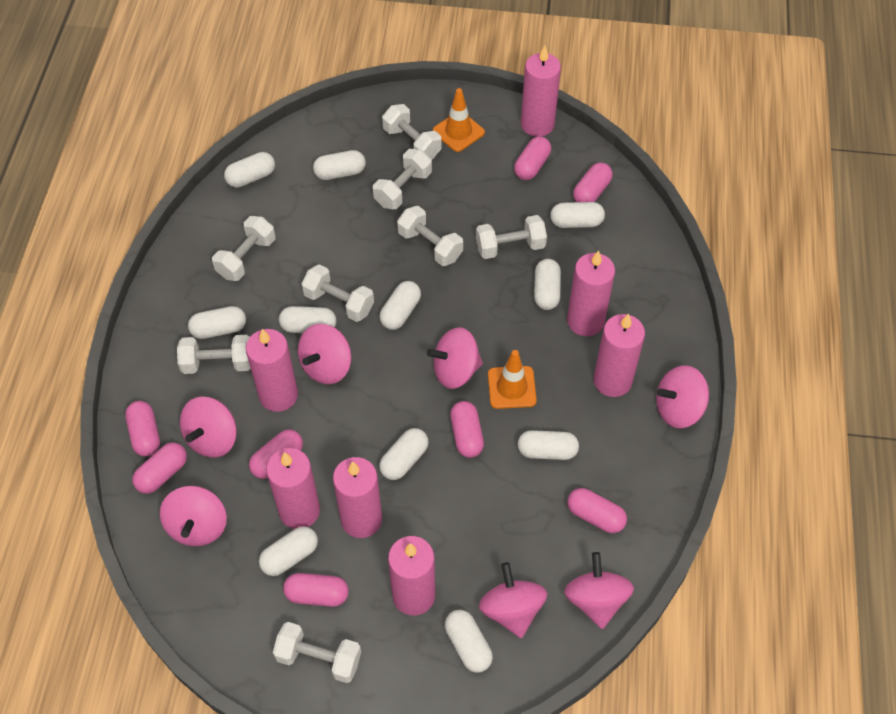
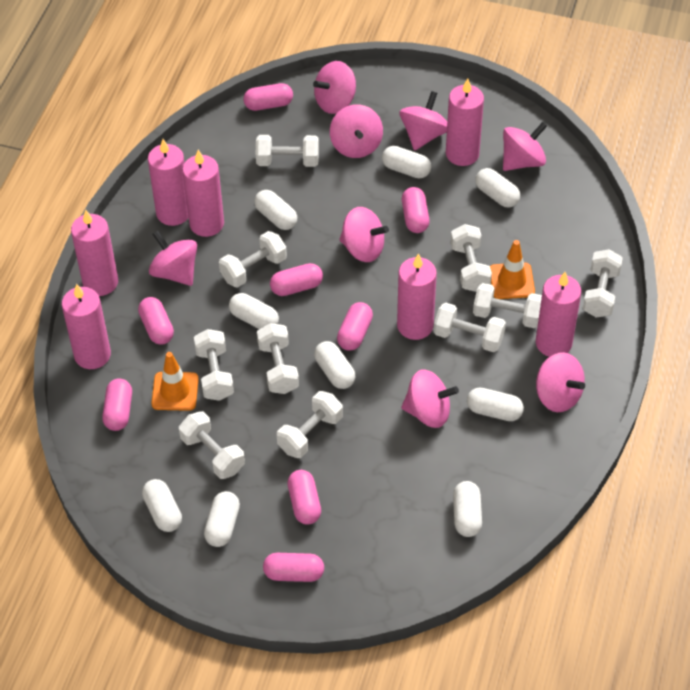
pink spinning top: 7 -> 8
white capsule: 11 -> 9
white dumbbell: 8 -> 10

